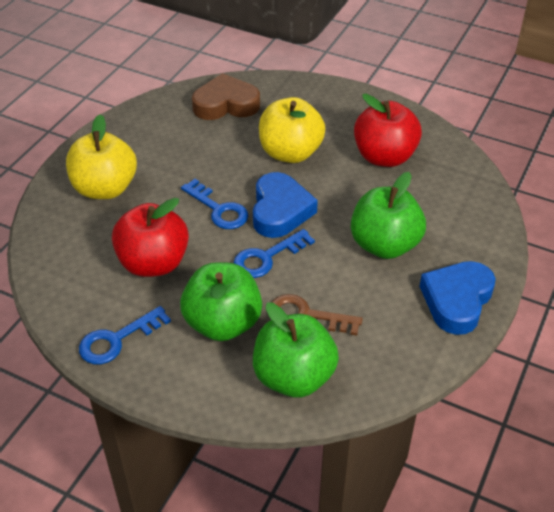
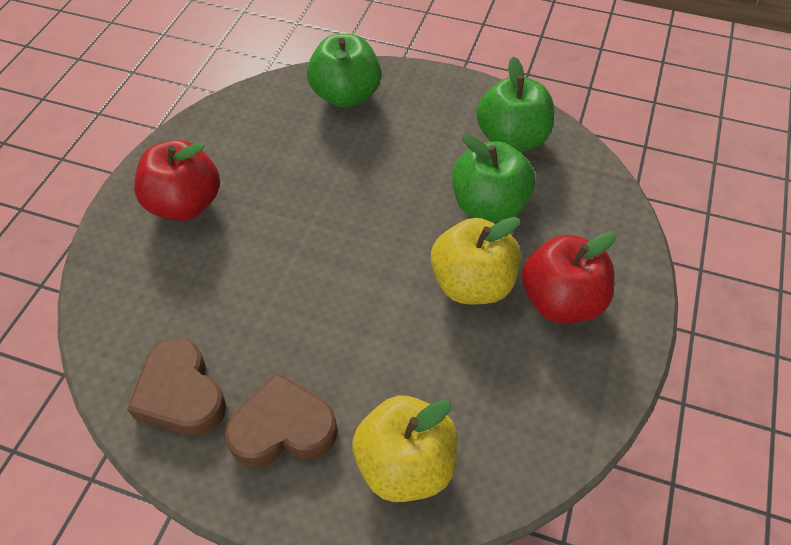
blue heart: 2 -> 0
blue key: 3 -> 0
brown heart: 1 -> 2
brown key: 1 -> 0

